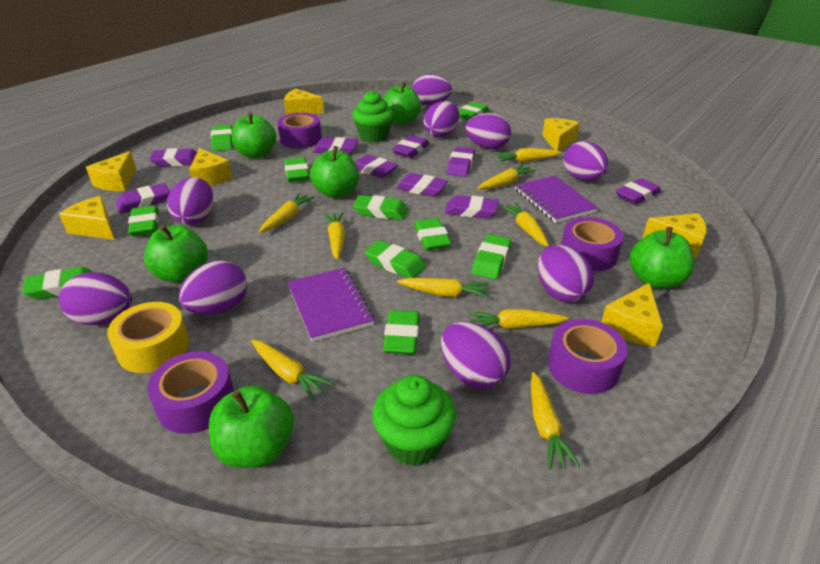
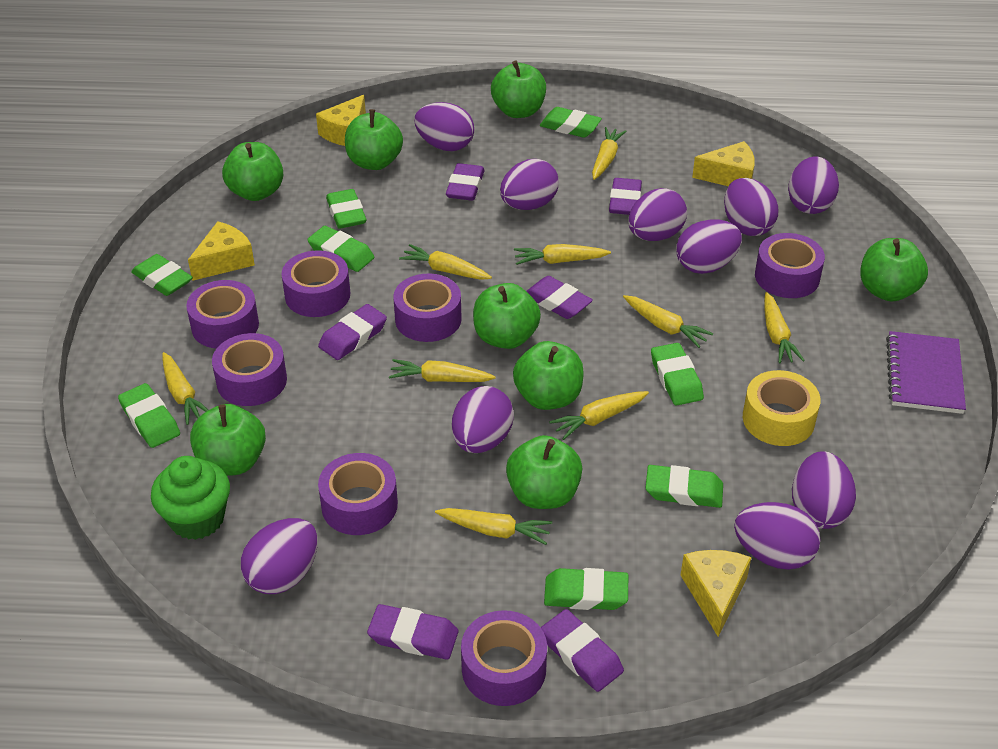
green apple: 6 -> 8
green cupcake: 2 -> 1
green eraser: 10 -> 8
purple egg: 9 -> 10
purple eraser: 9 -> 6
purple notebook: 2 -> 1
purple tape: 4 -> 7
yellow cheese: 7 -> 4

